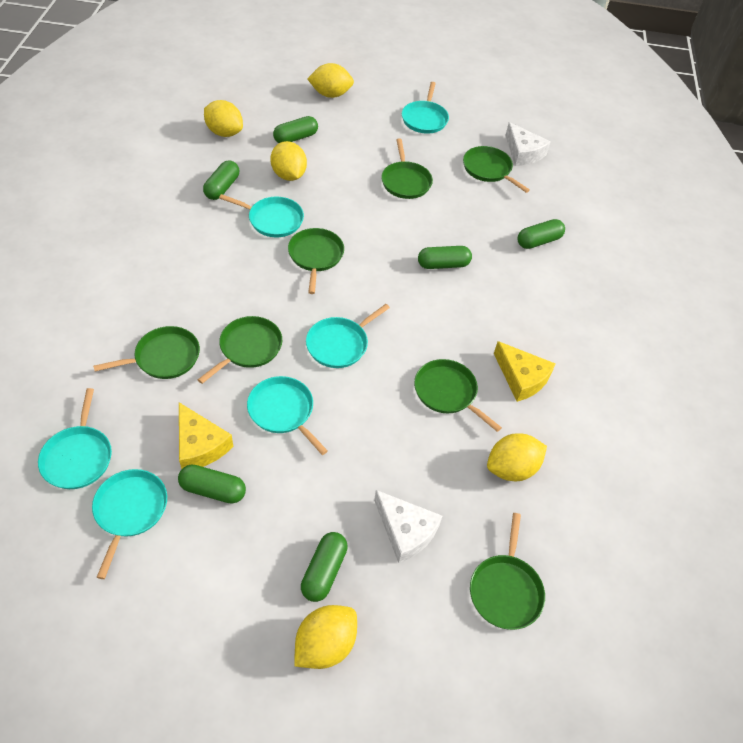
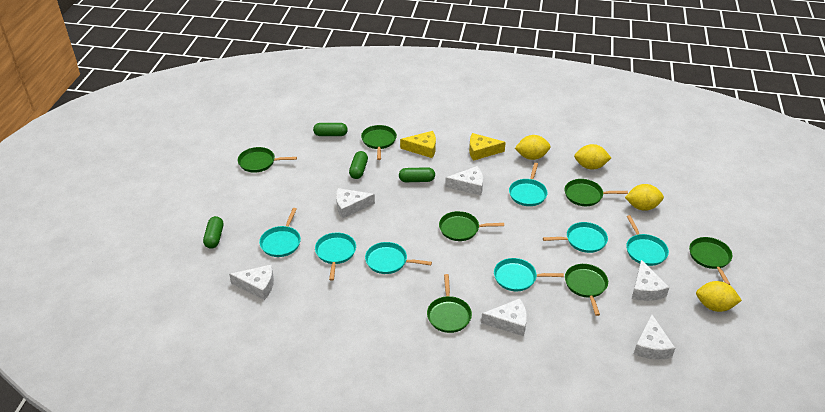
green capsule: 6 -> 4
turquoise pan: 6 -> 7
white cheese: 2 -> 6
yellow lemon: 5 -> 4

